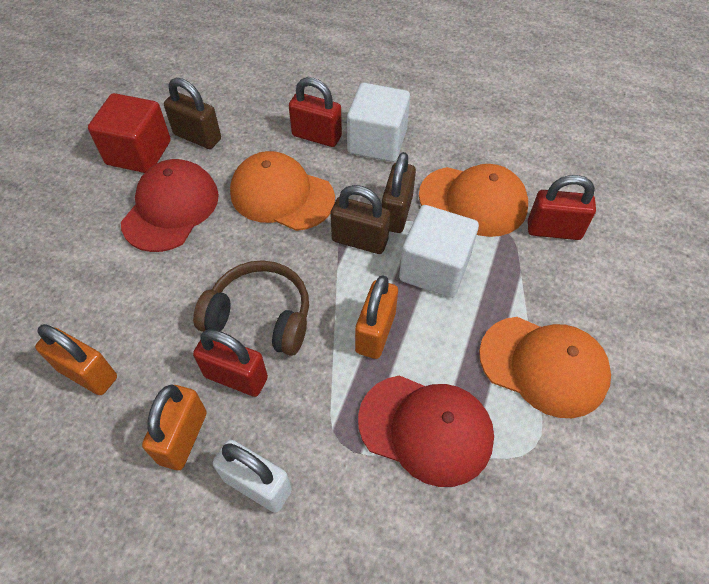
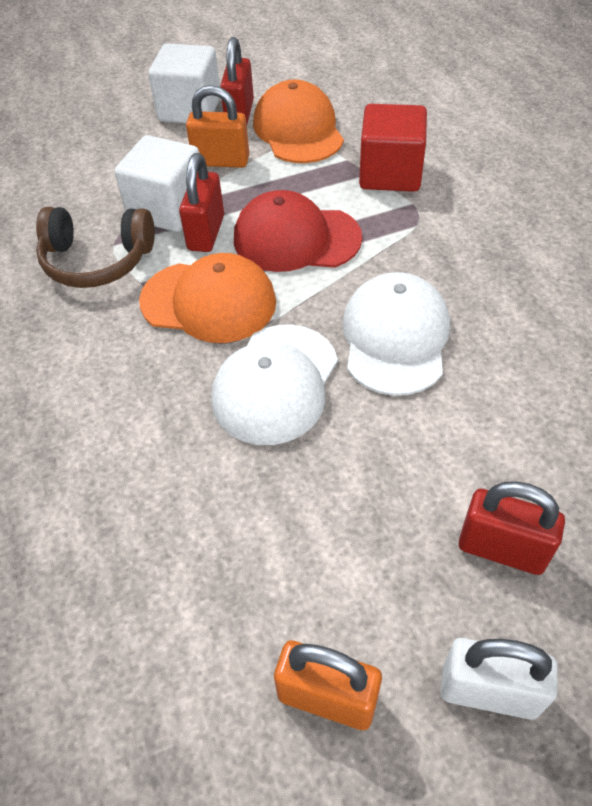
brown padlock: 3 -> 0
orange cap: 3 -> 2
orange padlock: 3 -> 2
red cap: 2 -> 1
white cap: 0 -> 2

